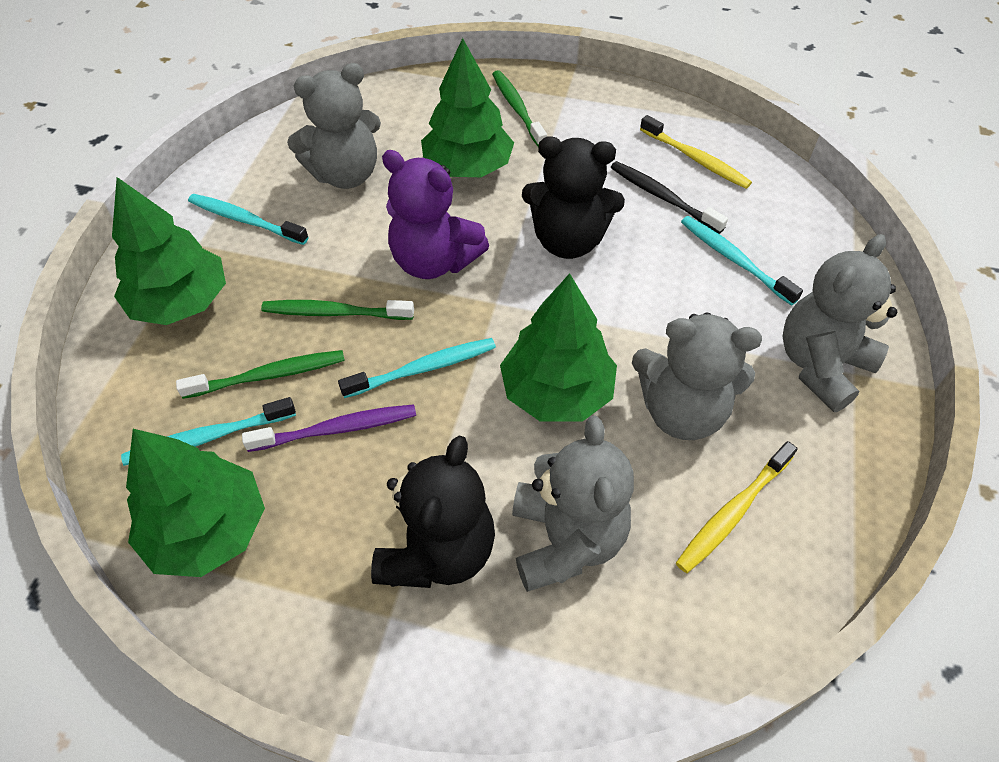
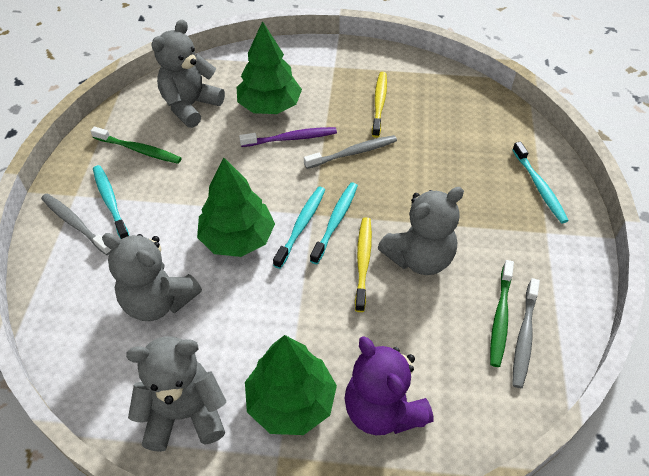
black teddy bear: 2 -> 0
black toothbrush: 1 -> 0
green toothbrush: 3 -> 2
green tree: 4 -> 3
grey toothbrush: 0 -> 3

